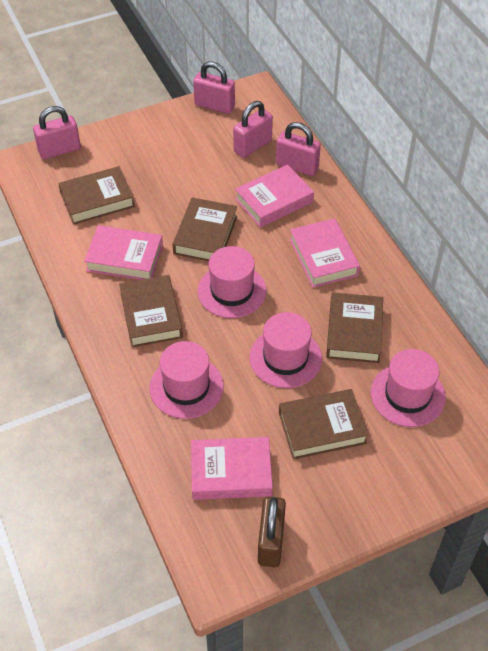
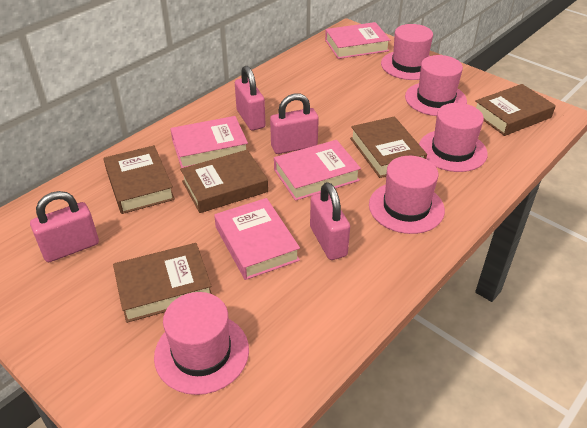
brown padlock: 1 -> 0
pink hat: 4 -> 5

